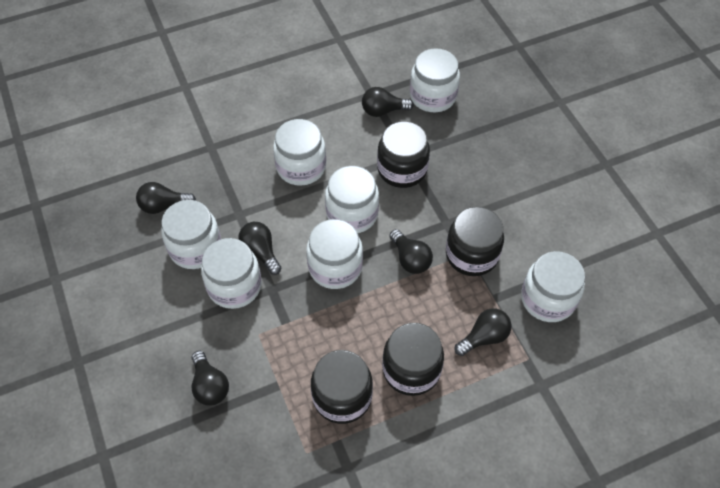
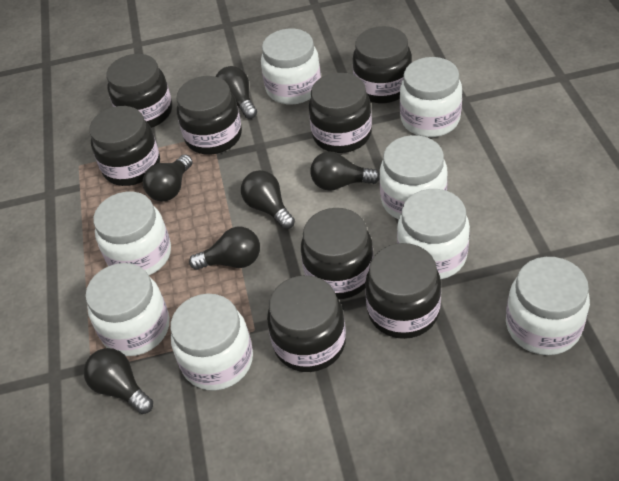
black jar: 4 -> 8
white jar: 7 -> 8

